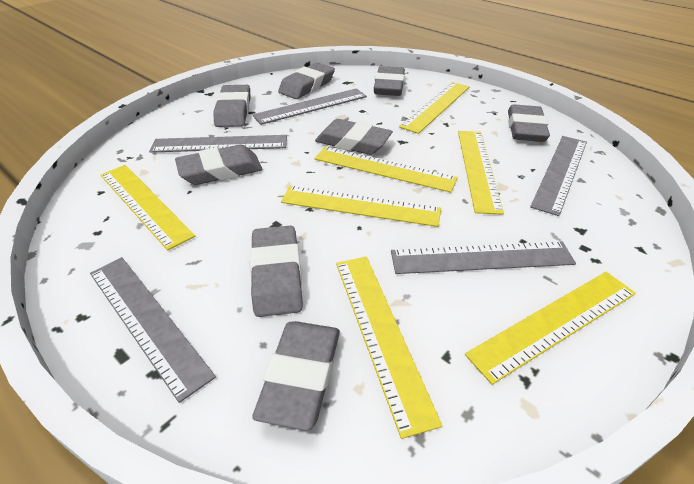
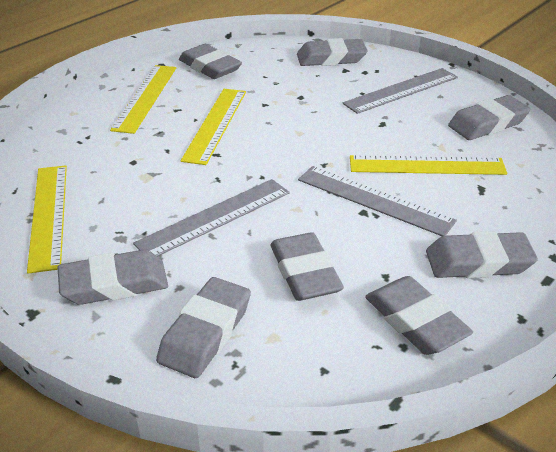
grey ruler: 5 -> 3
yellow ruler: 7 -> 4

